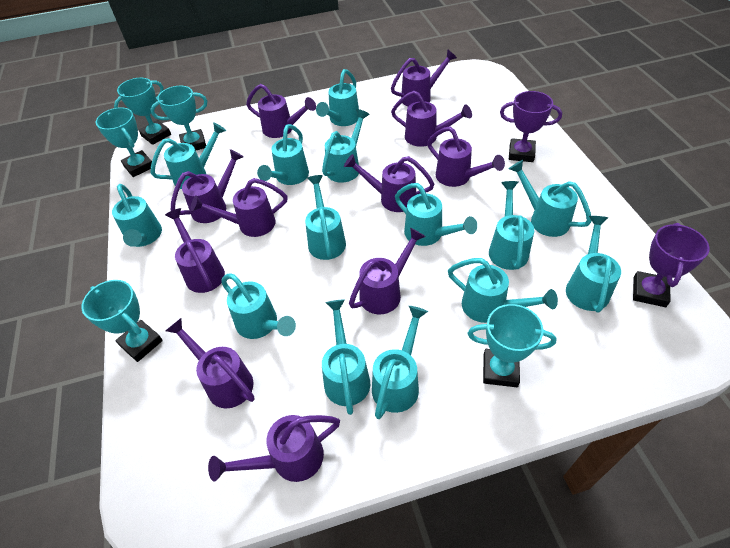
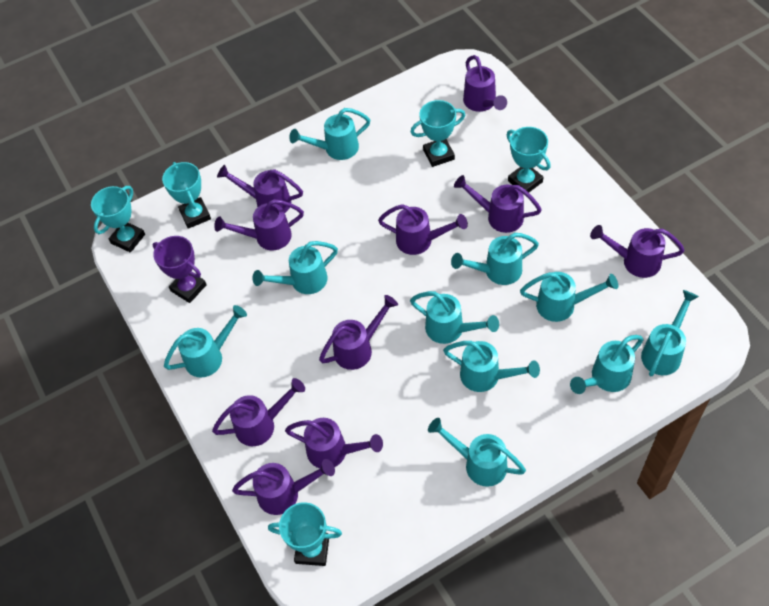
purple trophy: 2 -> 1
purple watering can: 11 -> 10
turquoise watering can: 14 -> 10

